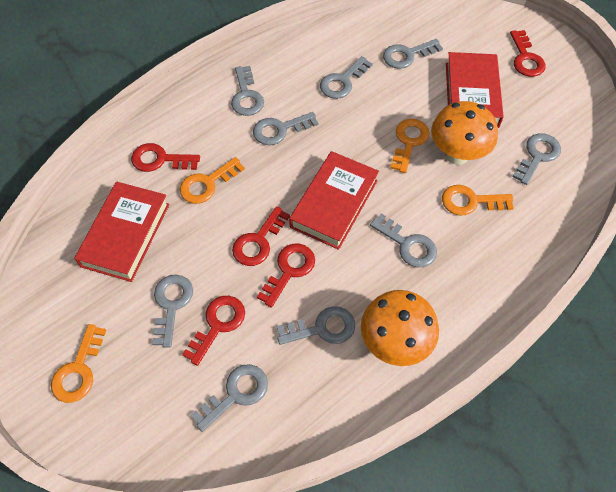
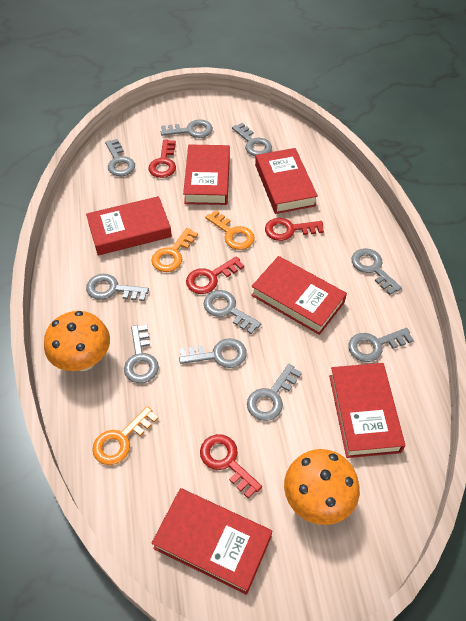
grey key: 9 -> 10
orange key: 4 -> 3
red book: 3 -> 6
red key: 5 -> 4

